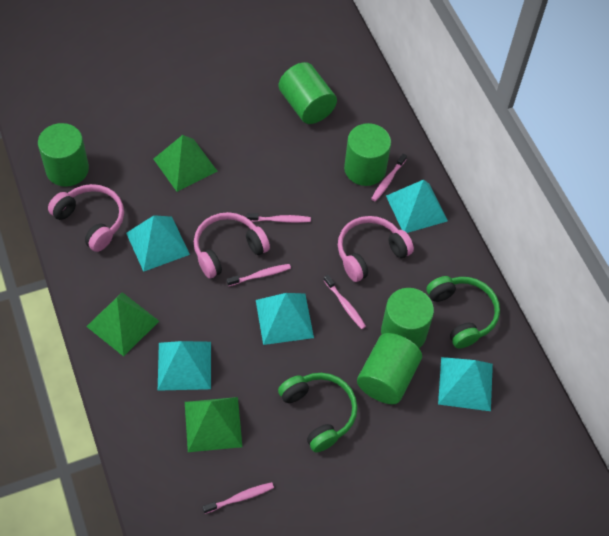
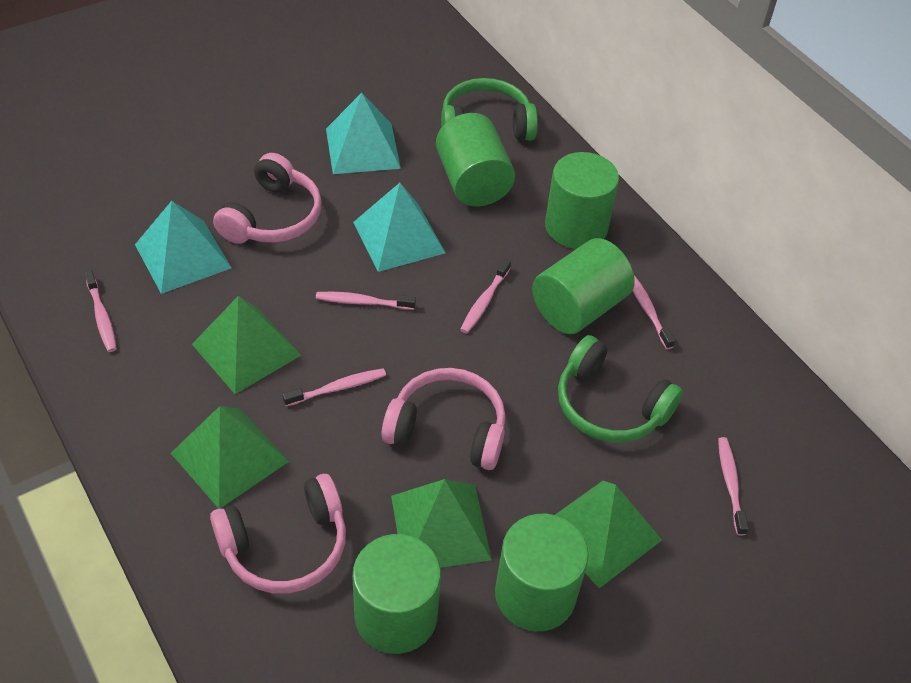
green pyramid: 3 -> 4
pink toothbrush: 5 -> 6
turquoise pyramid: 5 -> 3

